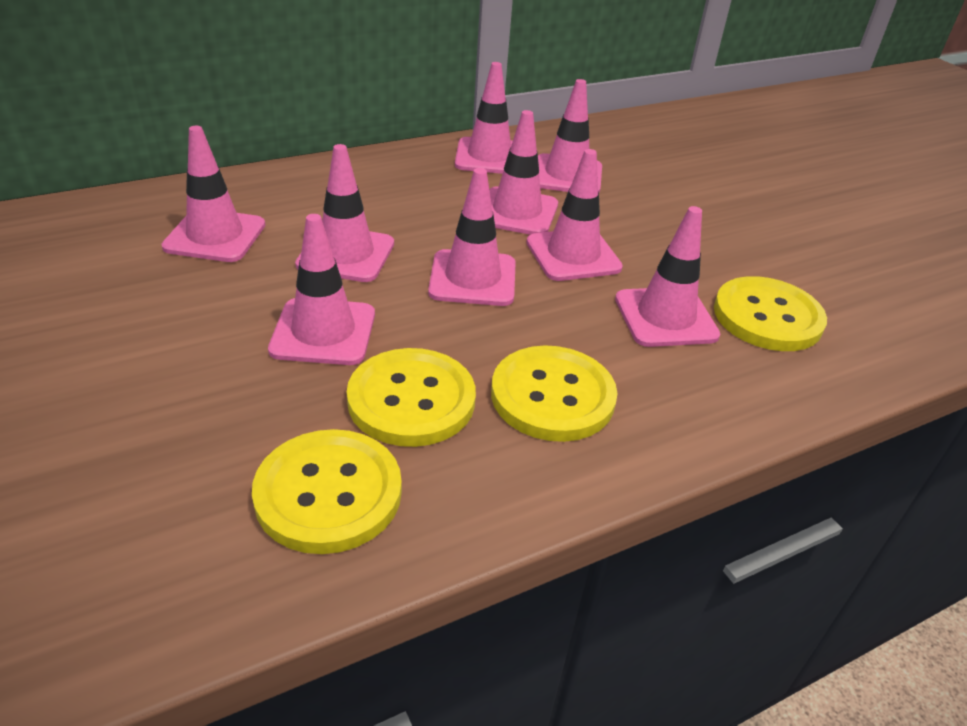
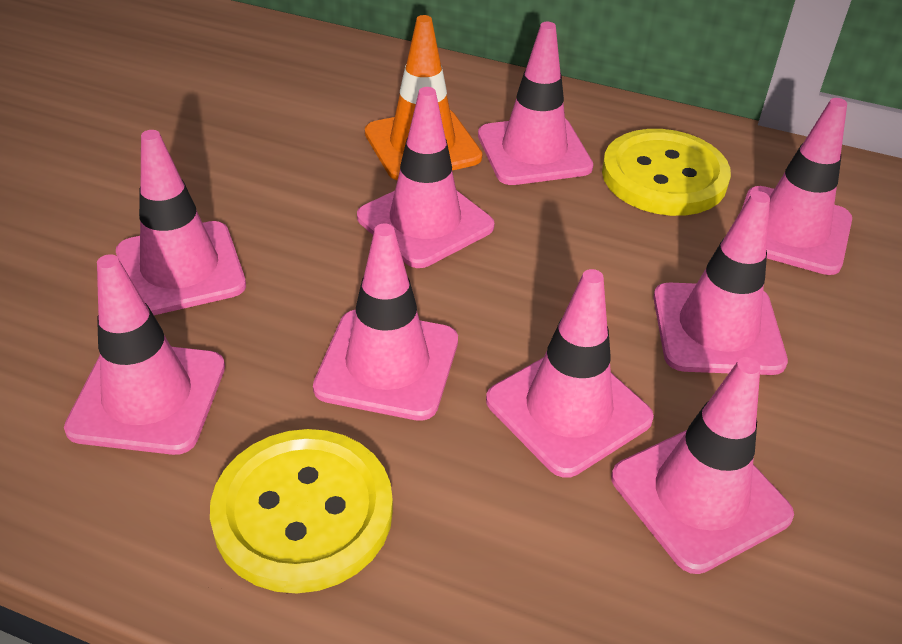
orange traffic cone: 0 -> 1
yellow button: 4 -> 2

